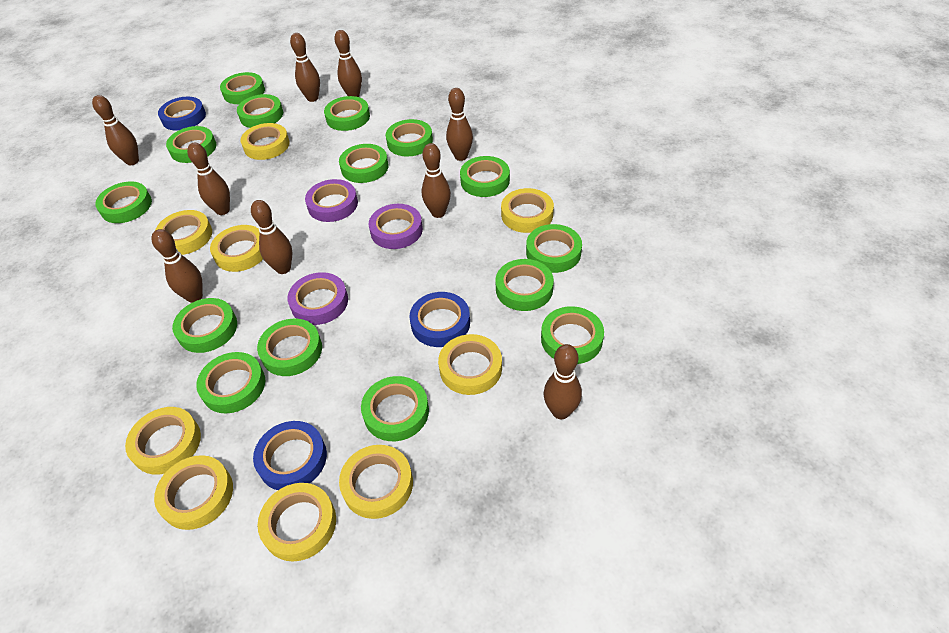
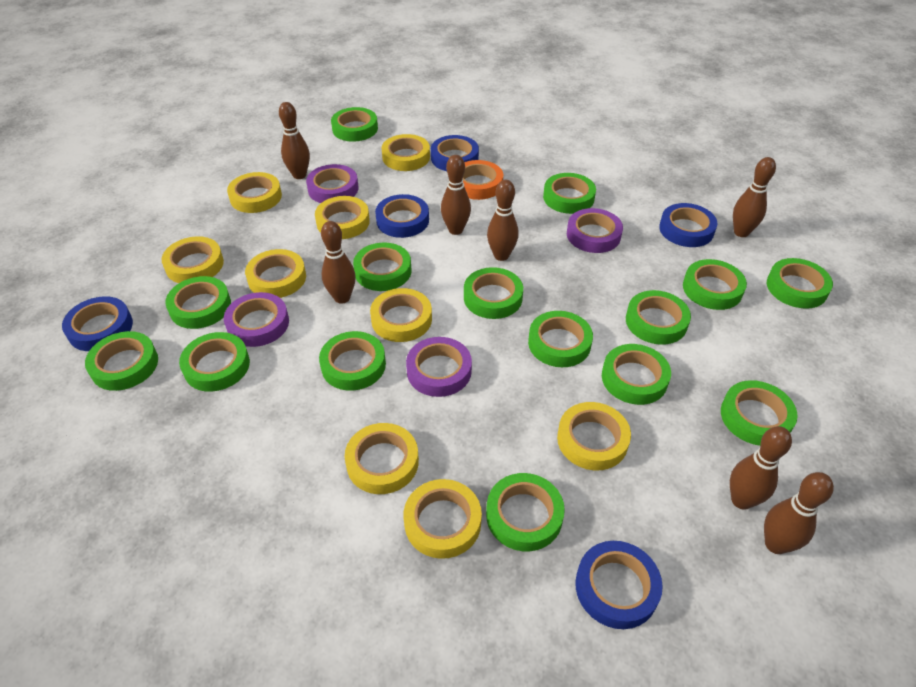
blue tape: 3 -> 5
brown bowling pin: 9 -> 7
orange tape: 0 -> 1
purple tape: 3 -> 4

